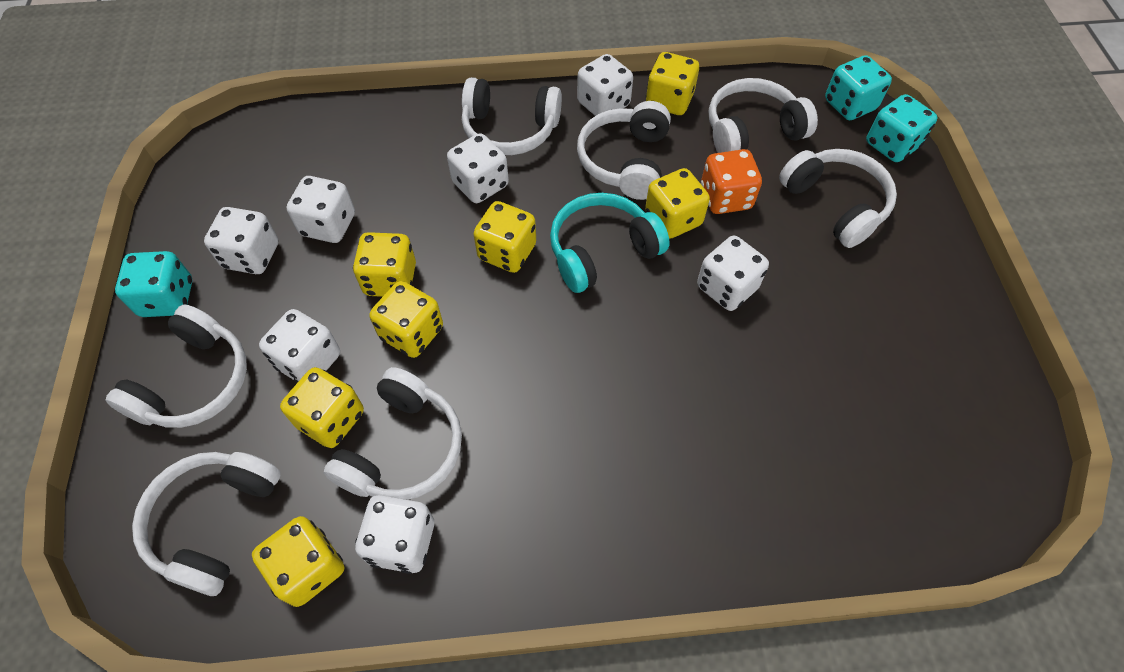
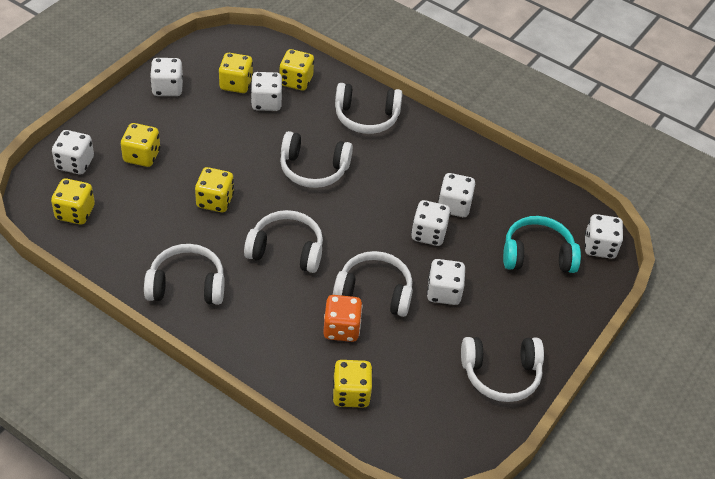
turquoise dice: 3 -> 0
white headphones: 7 -> 6
yellow dice: 7 -> 6

